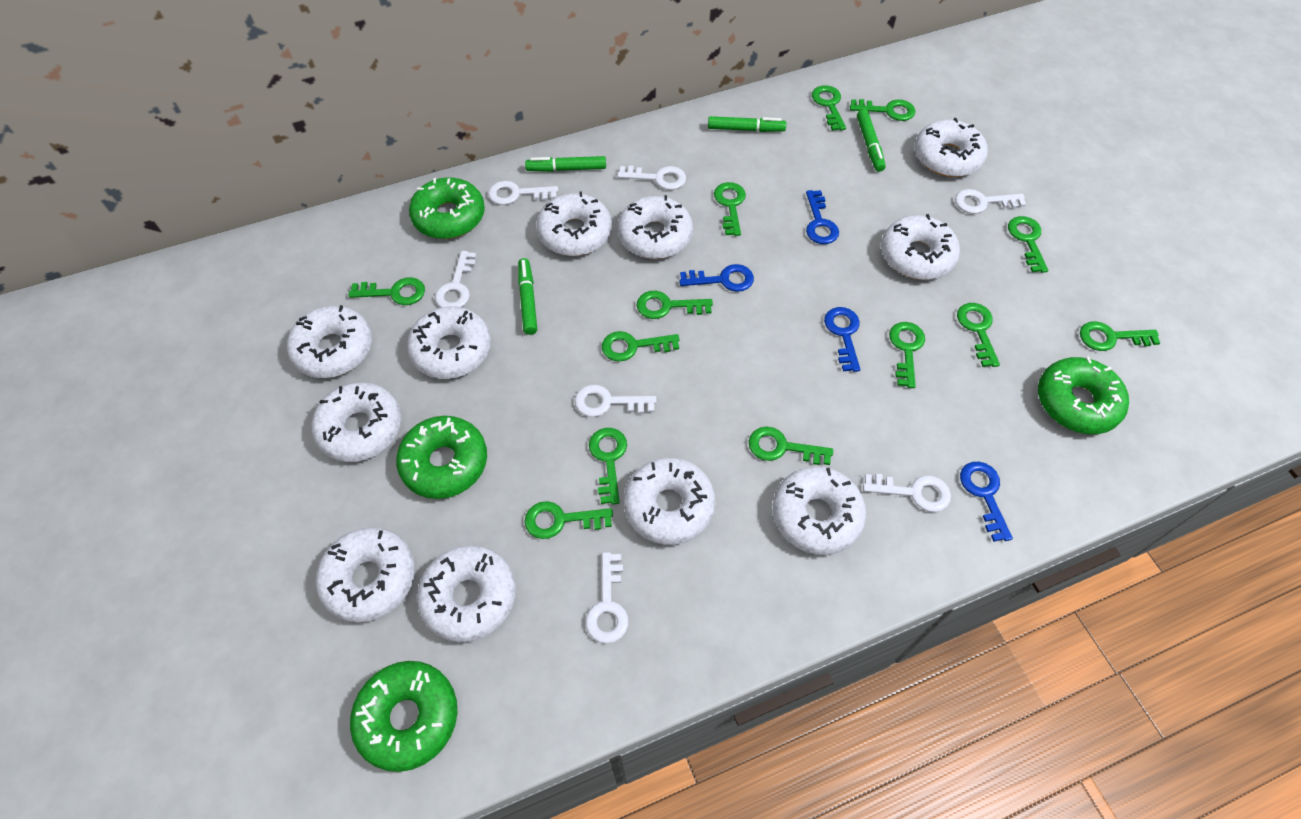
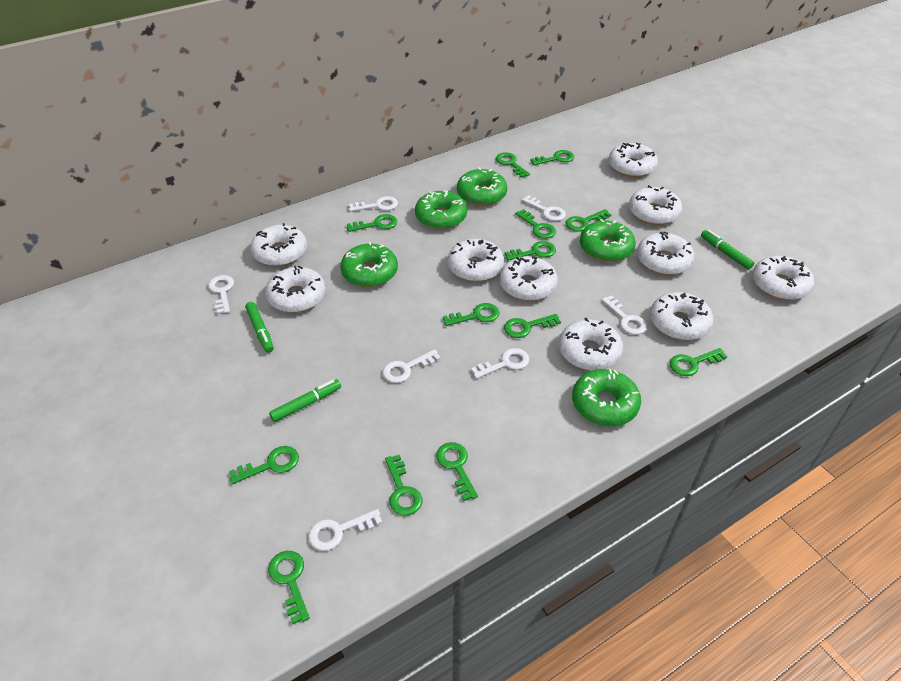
blue key: 4 -> 0
green donut: 4 -> 5
green marker: 4 -> 3
white donut: 11 -> 10

